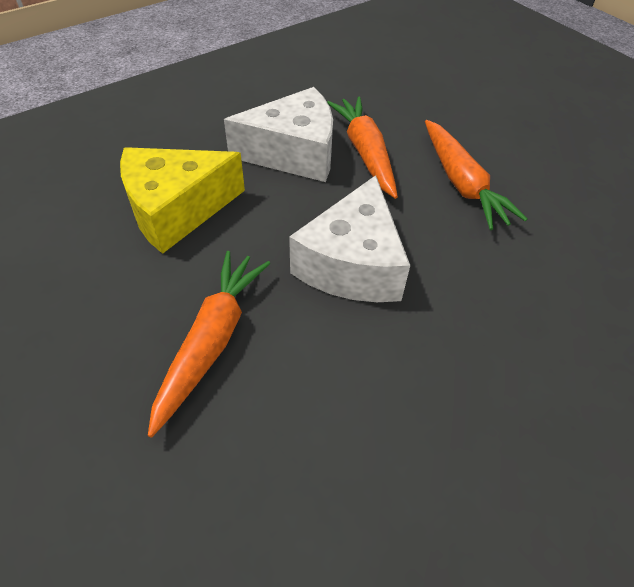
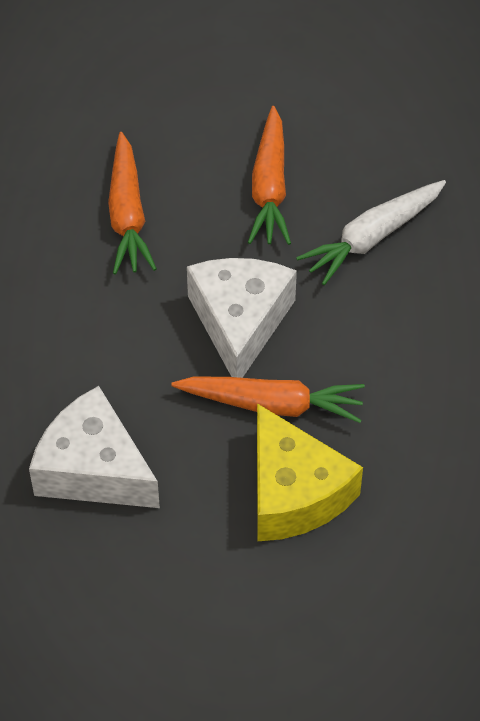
white carrot: 0 -> 1

